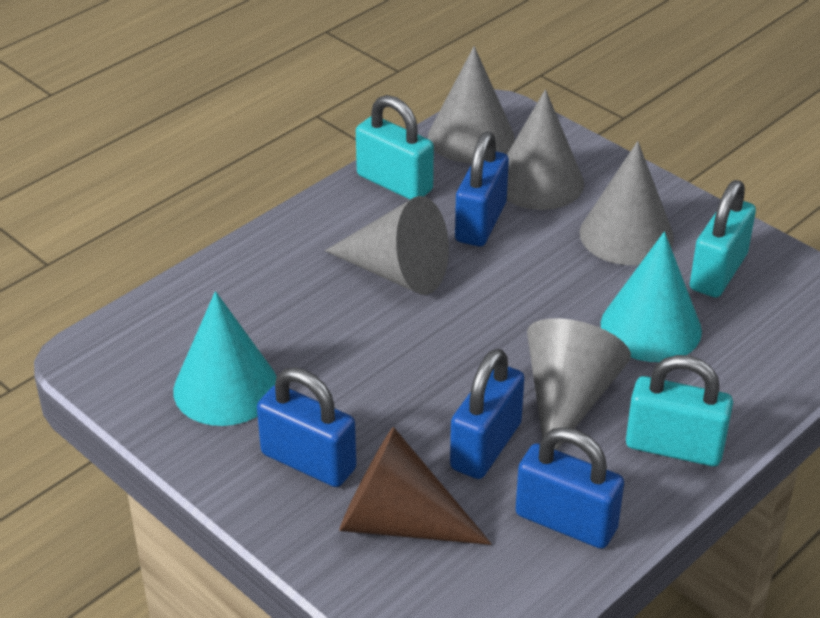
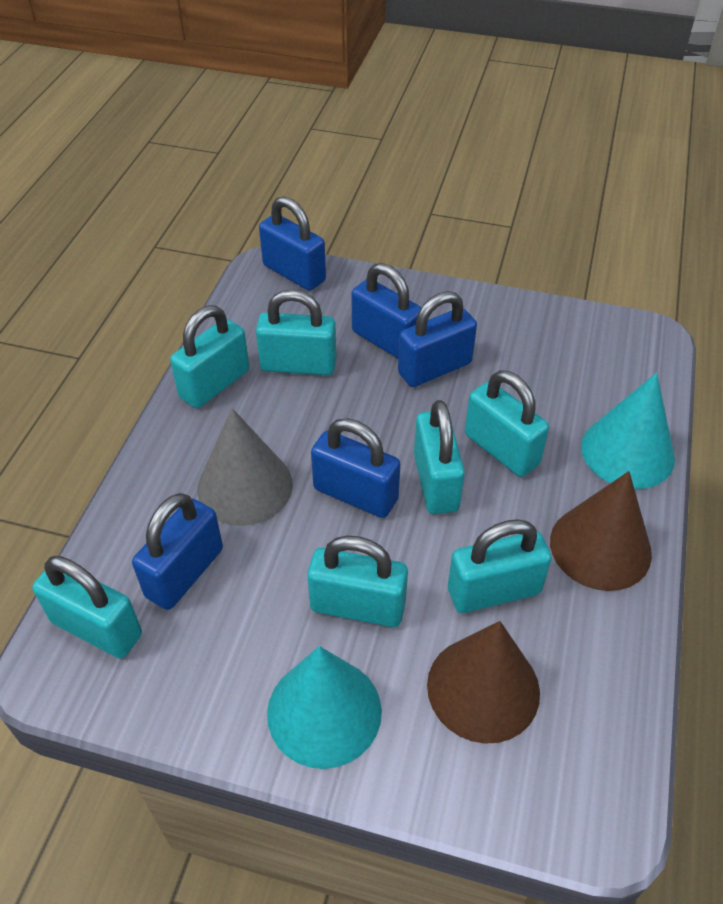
blue padlock: 4 -> 5
brown cone: 1 -> 2
grey cone: 5 -> 1
turquoise padlock: 3 -> 7

